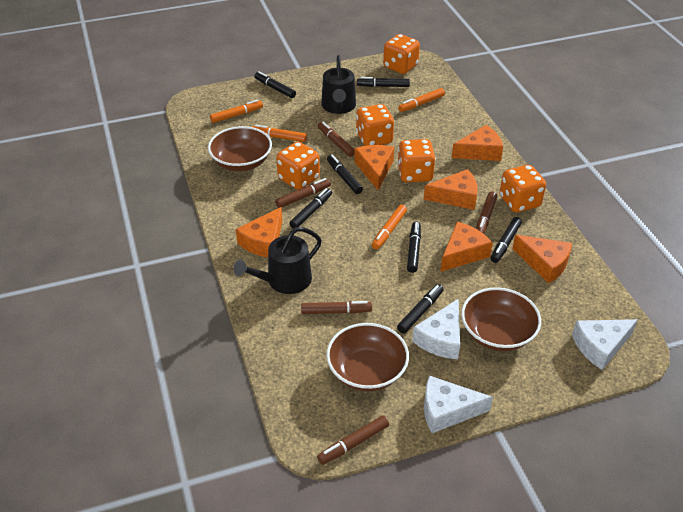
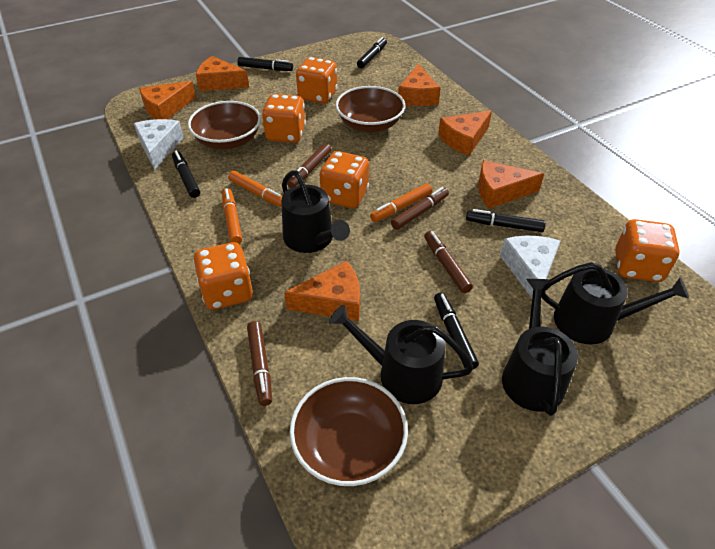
black marker: 7 -> 5
black watering can: 2 -> 4
brown marker: 5 -> 4
orange marker: 4 -> 3
white cheese: 3 -> 2

